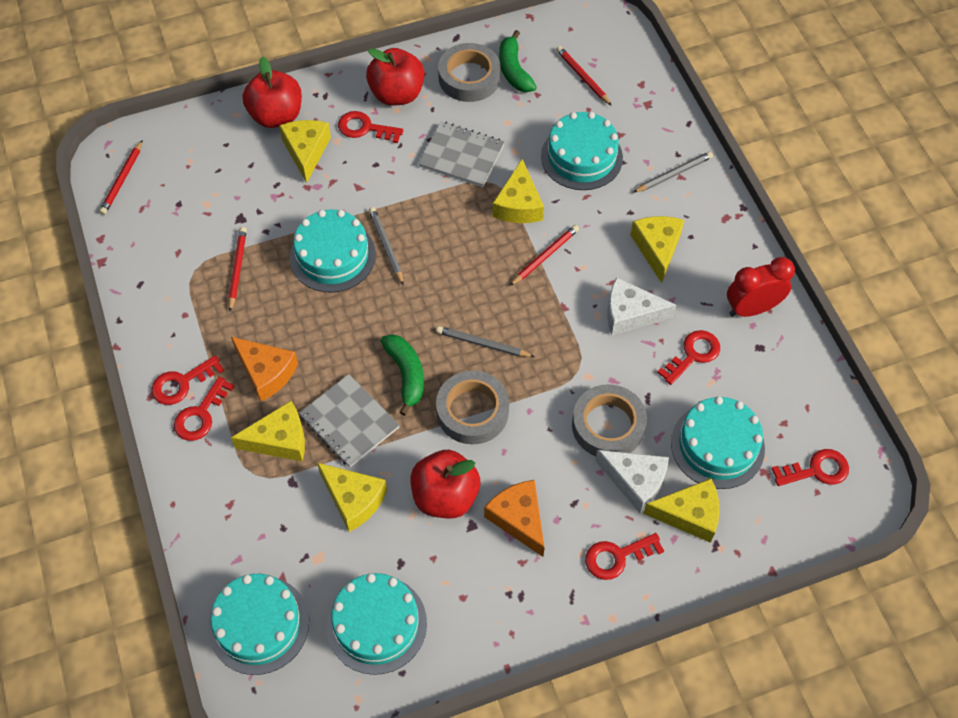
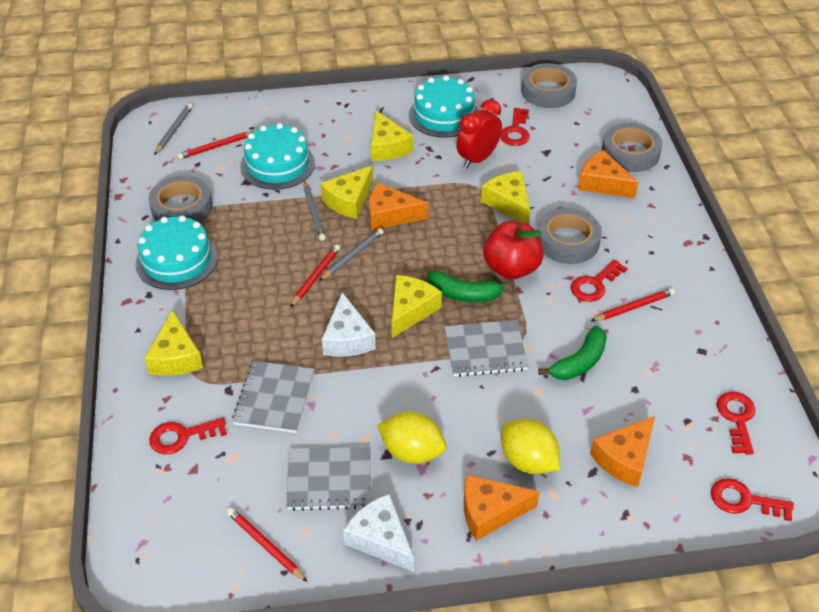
grey notebook: 2 -> 3
grey tape: 3 -> 4
orange cheese: 2 -> 4
red apple: 3 -> 1
red key: 6 -> 5
turquoise cake: 5 -> 3
yellow cheese: 6 -> 5
yellow lemon: 0 -> 2

